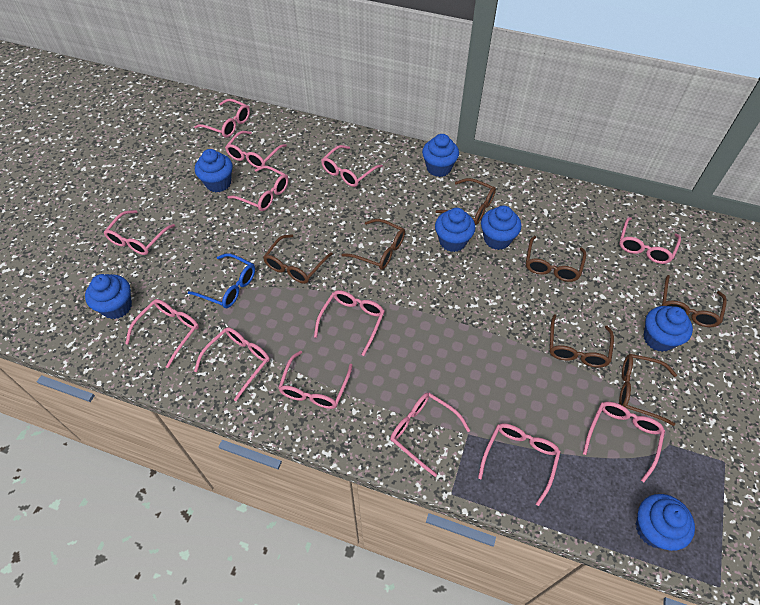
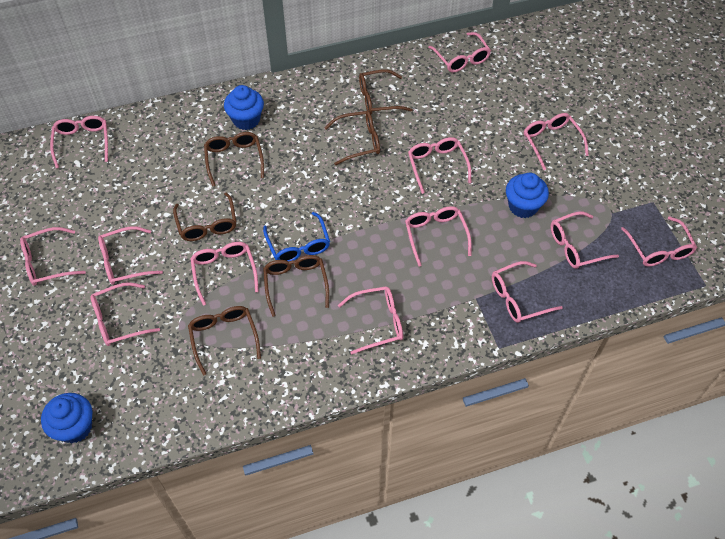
blue cupcake: 7 -> 3
brown glasses: 7 -> 6

